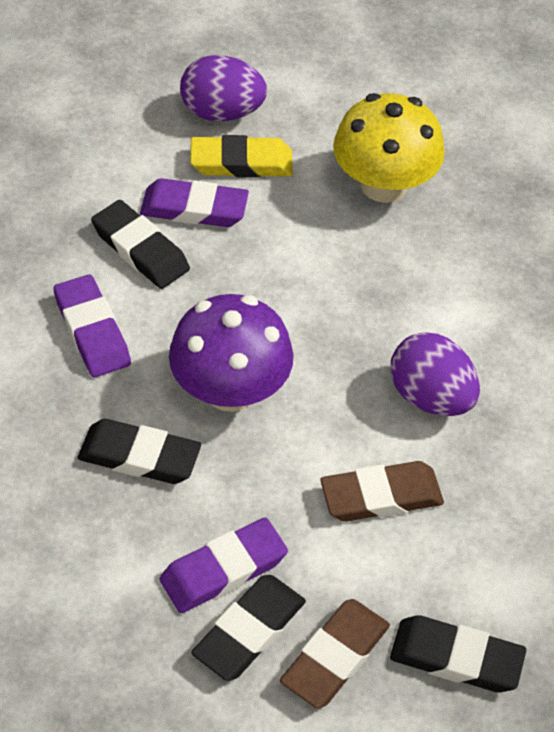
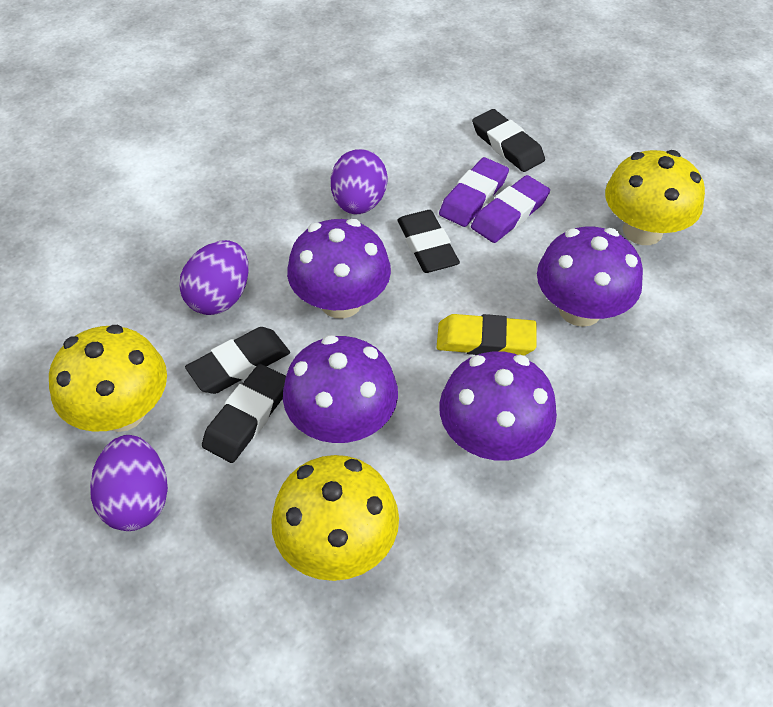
brown eraser: 2 -> 0
purple egg: 2 -> 3
purple eraser: 3 -> 2
purple mushroom: 1 -> 4
yellow mushroom: 1 -> 3

